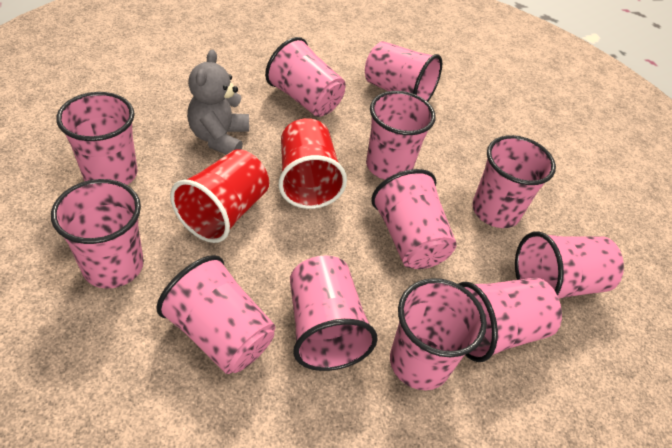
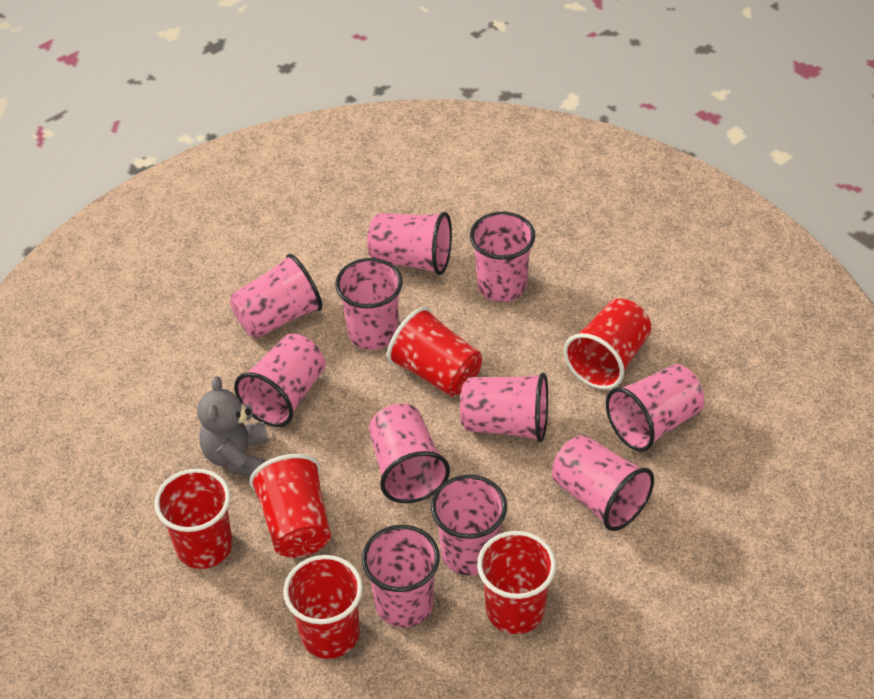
pink cup: 12 -> 11
red cup: 2 -> 6

